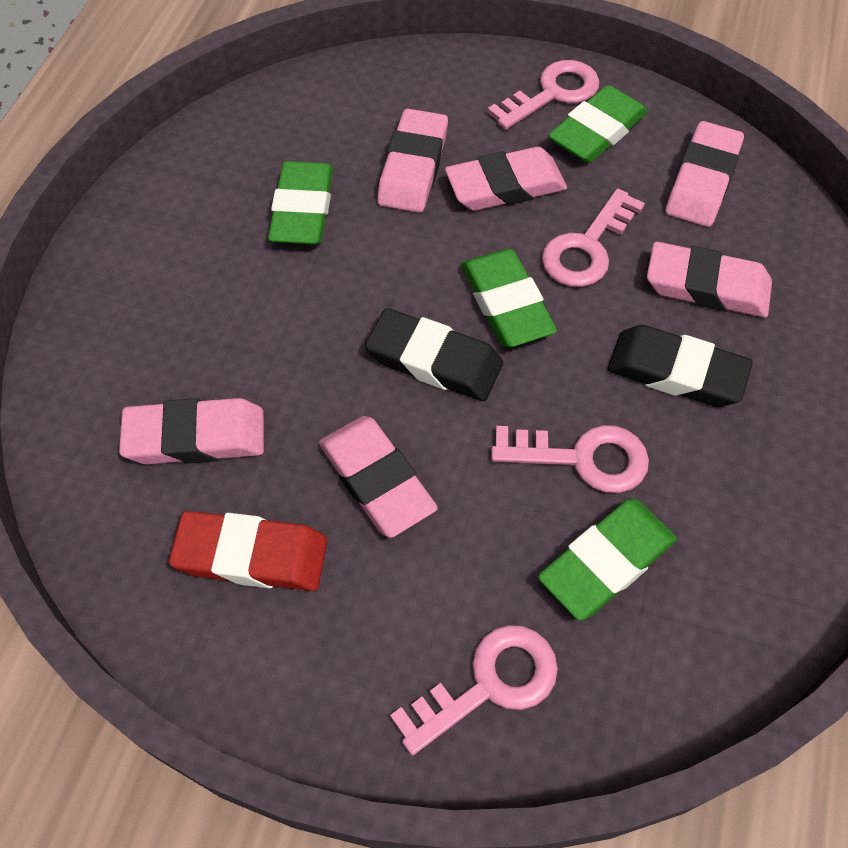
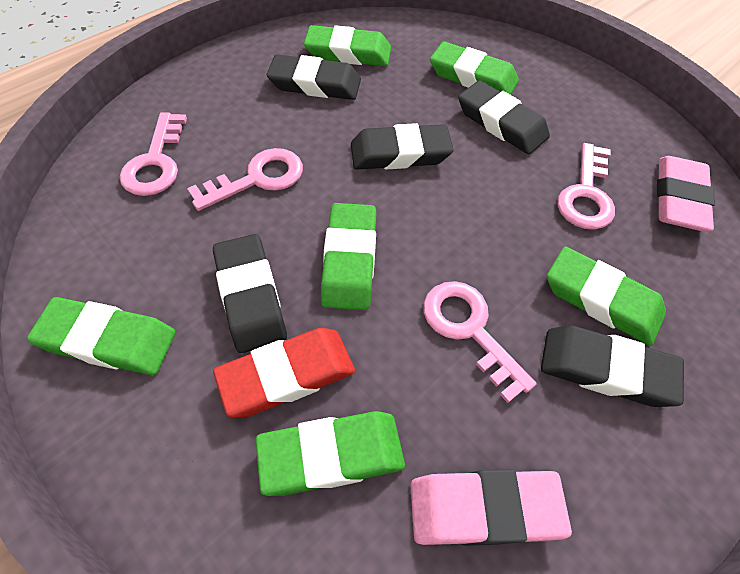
black eraser: 2 -> 5
green eraser: 4 -> 6
pink eraser: 6 -> 2

